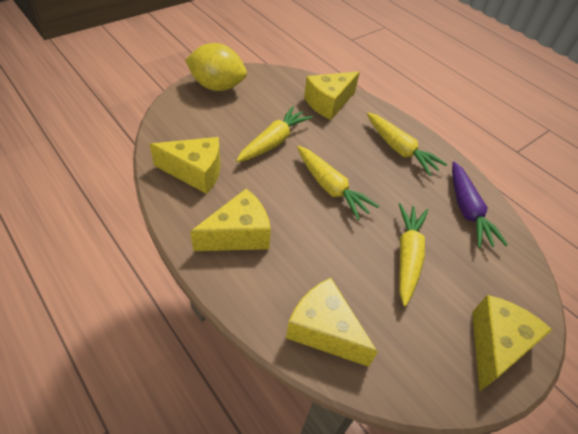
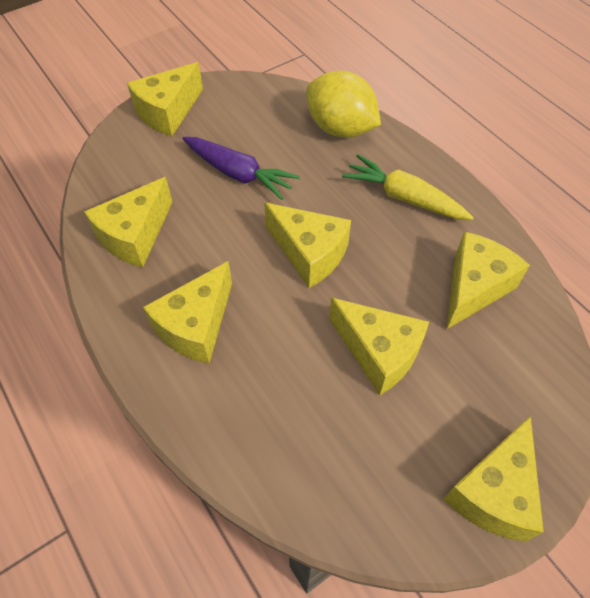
yellow carrot: 4 -> 1
yellow cheese: 5 -> 7

